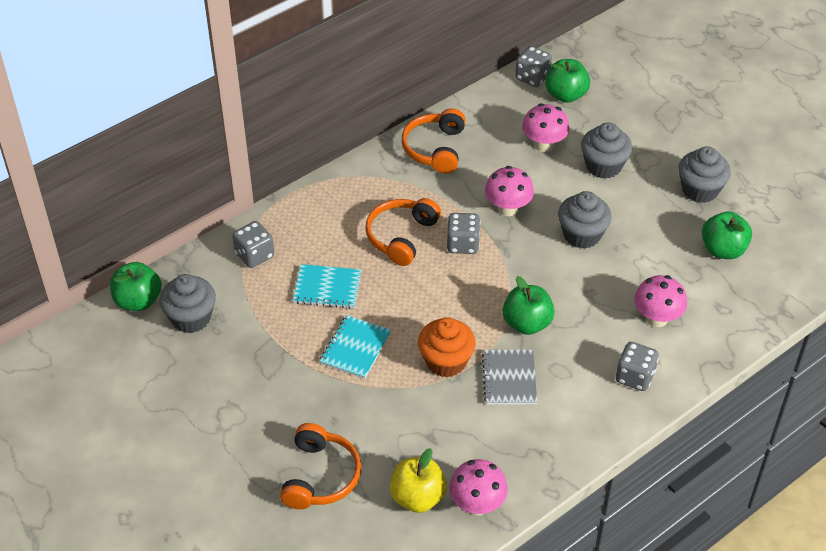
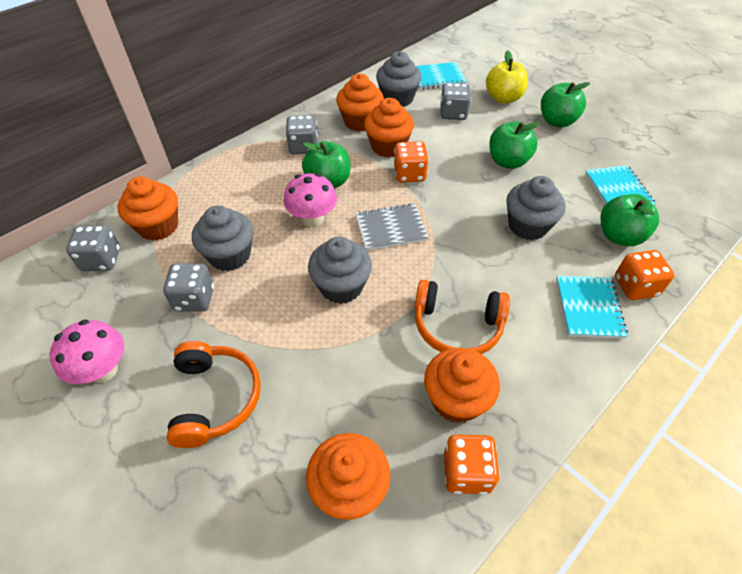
orange cupcake: 1 -> 5
orange dice: 0 -> 3
orange headphones: 3 -> 2
pink mushroom: 4 -> 2
turquoise notebook: 2 -> 3

